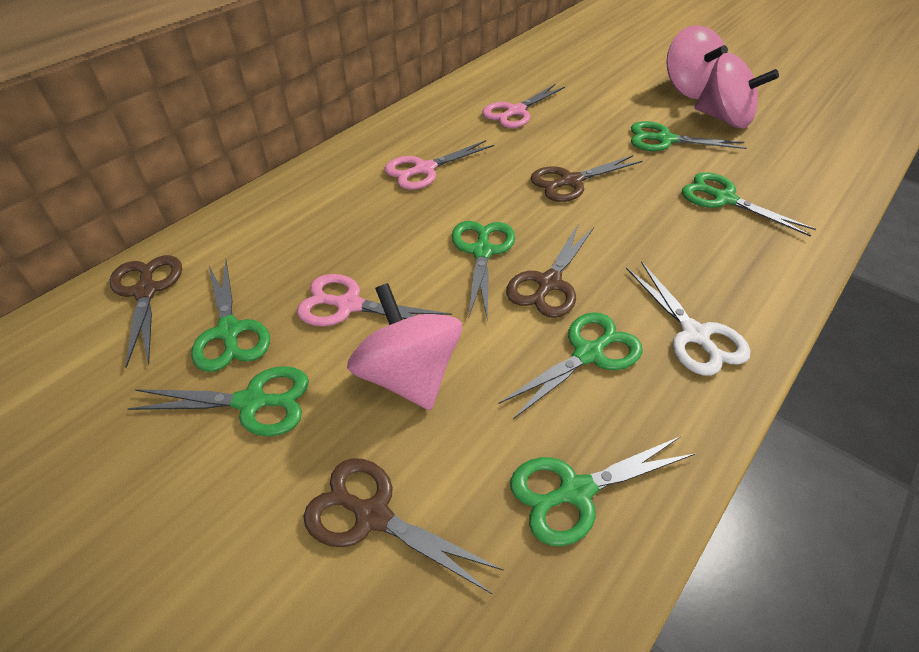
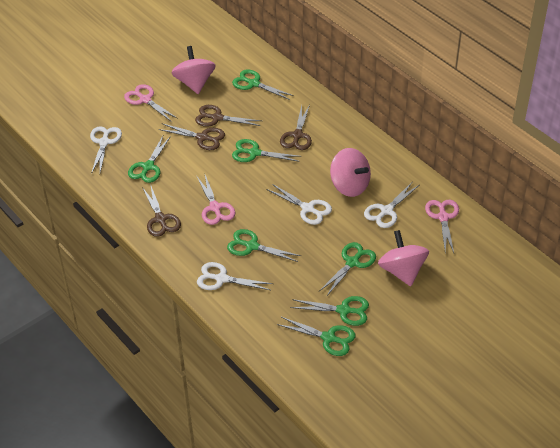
white scissors: 1 -> 4

